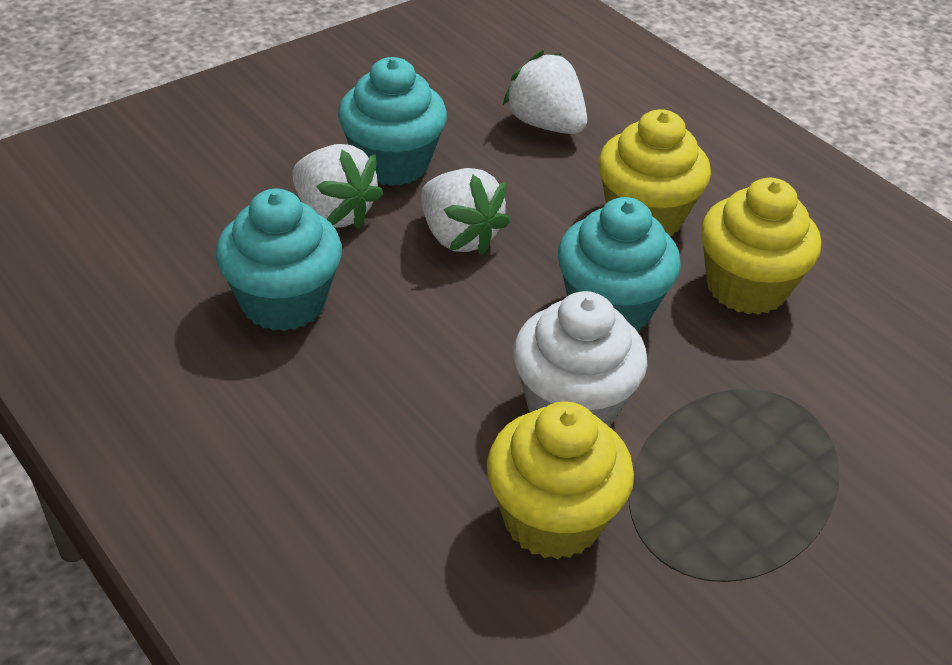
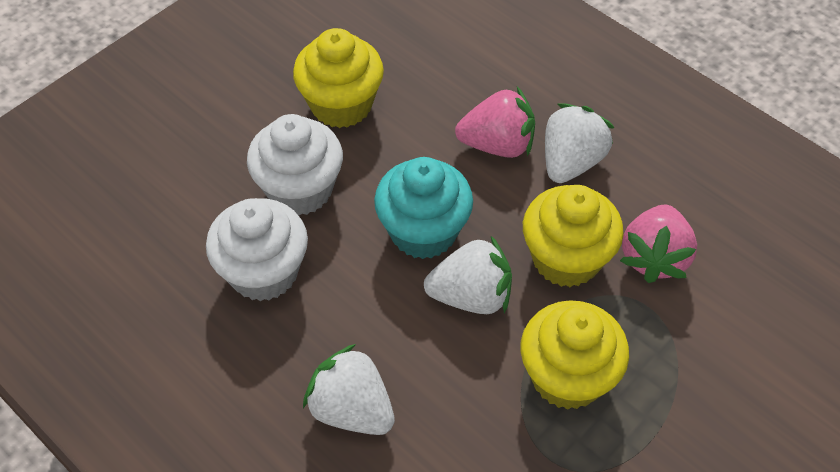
pink strawberry: 0 -> 2
turquoise cupcake: 3 -> 1
white cupcake: 1 -> 2

